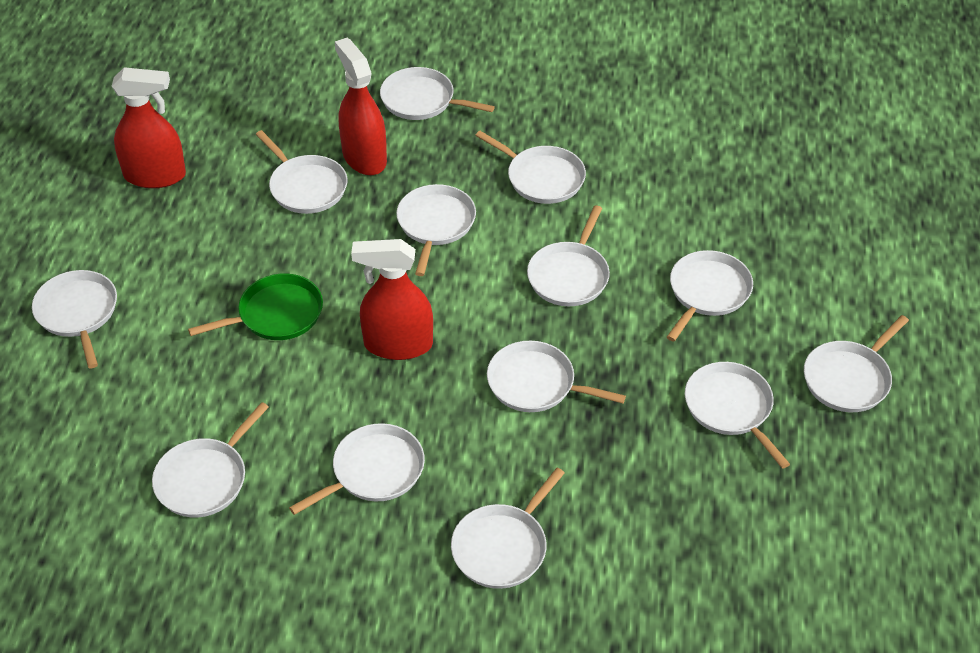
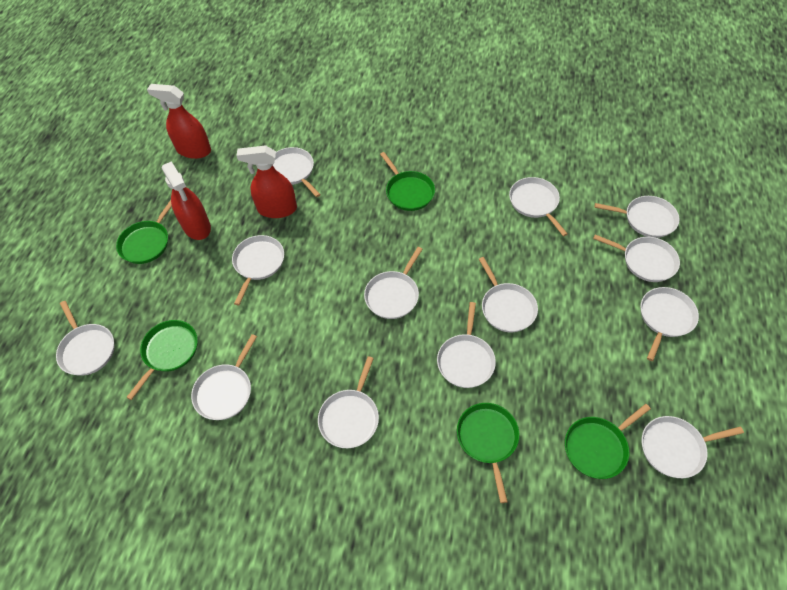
green pan: 1 -> 5

